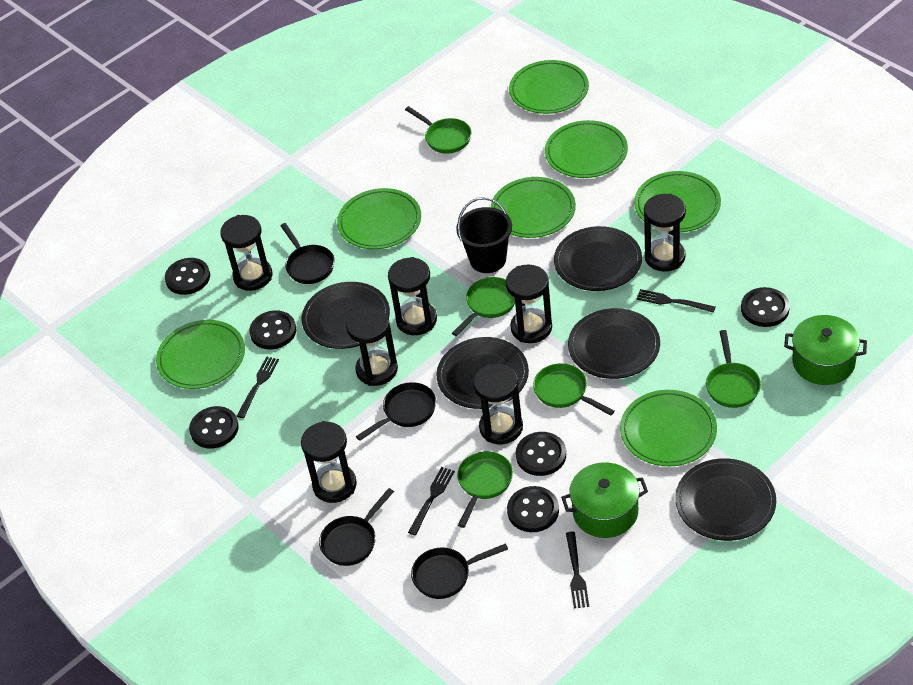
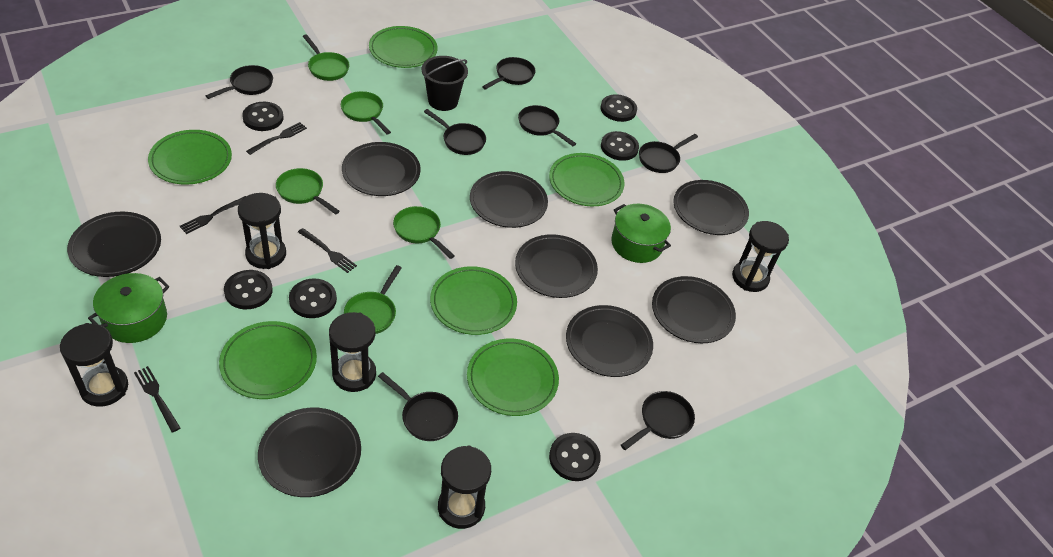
black hourglass: 7 -> 5
black pan: 4 -> 7
black plate: 5 -> 8
green plate: 7 -> 6

